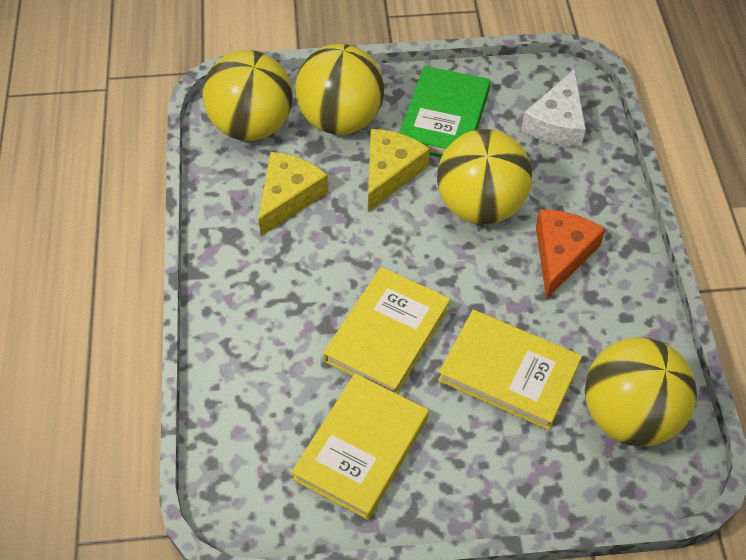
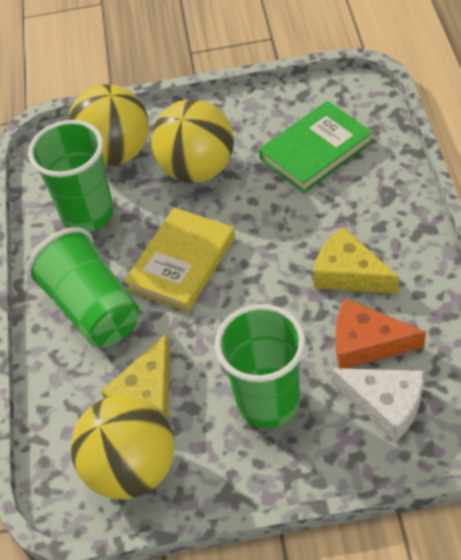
green cup: 0 -> 3
yellow ball: 4 -> 3
yellow book: 3 -> 1

